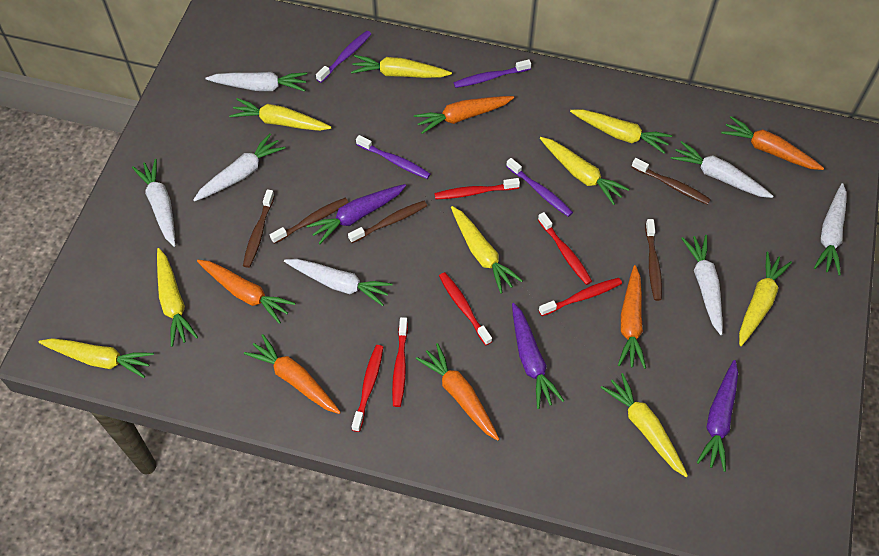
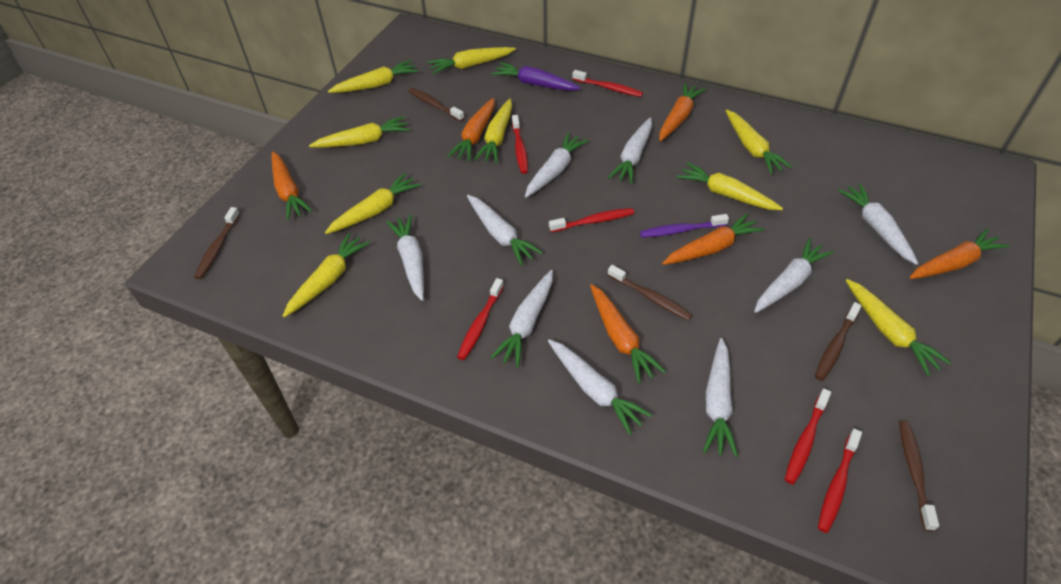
purple carrot: 3 -> 1
purple toothbrush: 4 -> 1
white carrot: 7 -> 9

